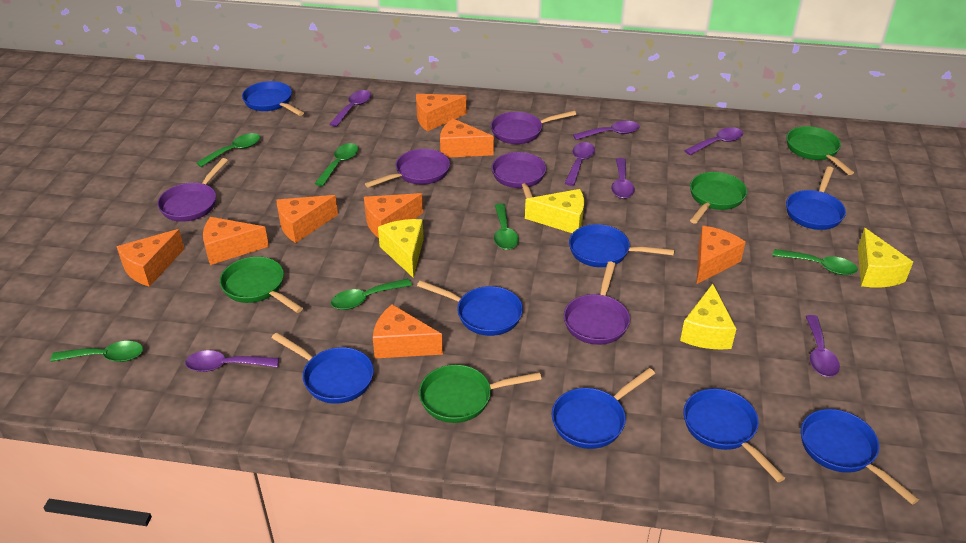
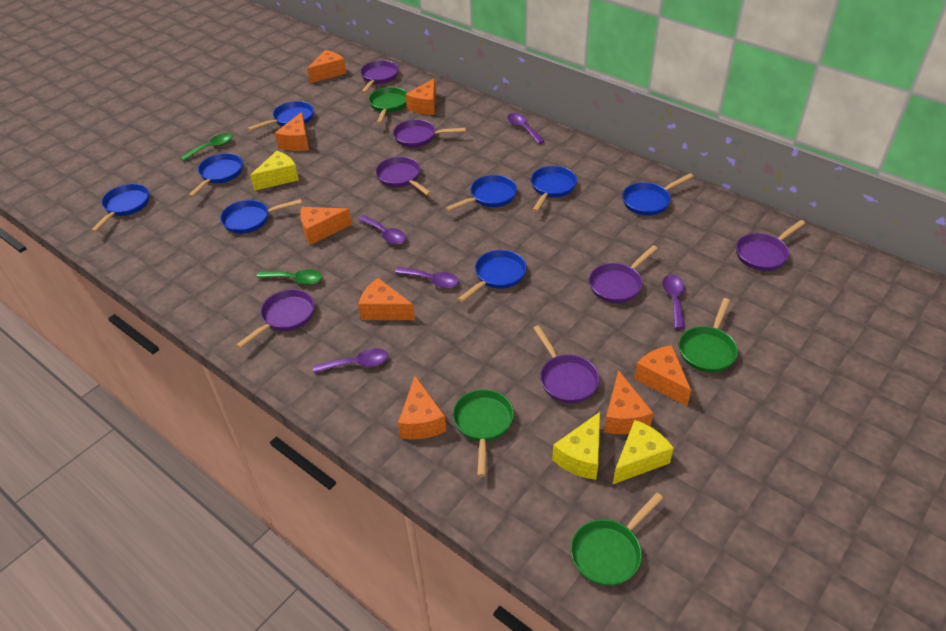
green spoon: 6 -> 2
purple pan: 5 -> 7
purple spoon: 7 -> 5
yellow cheese: 4 -> 3

